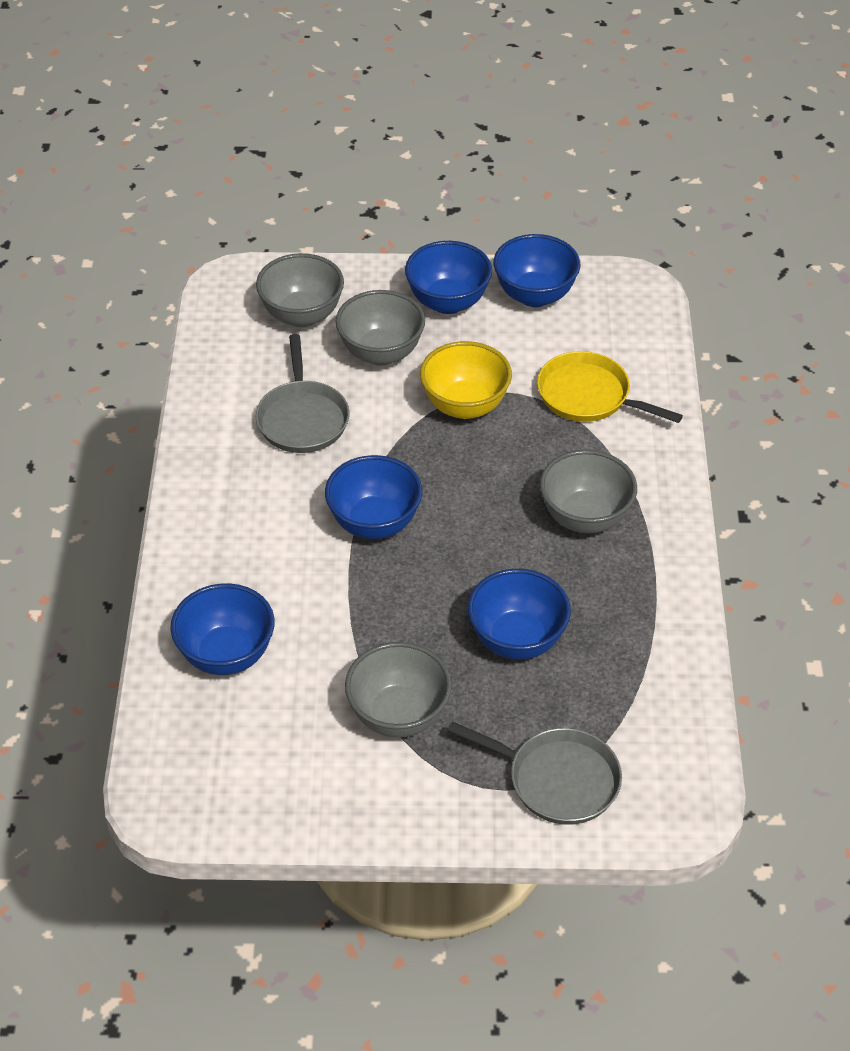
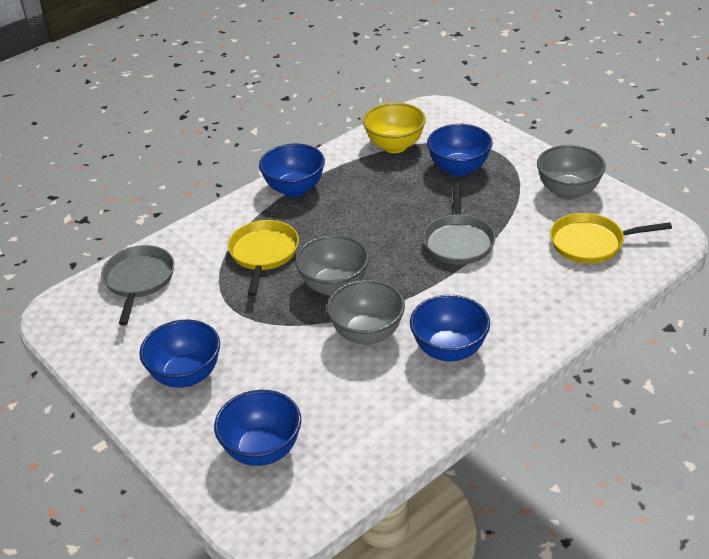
grey bowl: 4 -> 3
yellow pan: 1 -> 2

